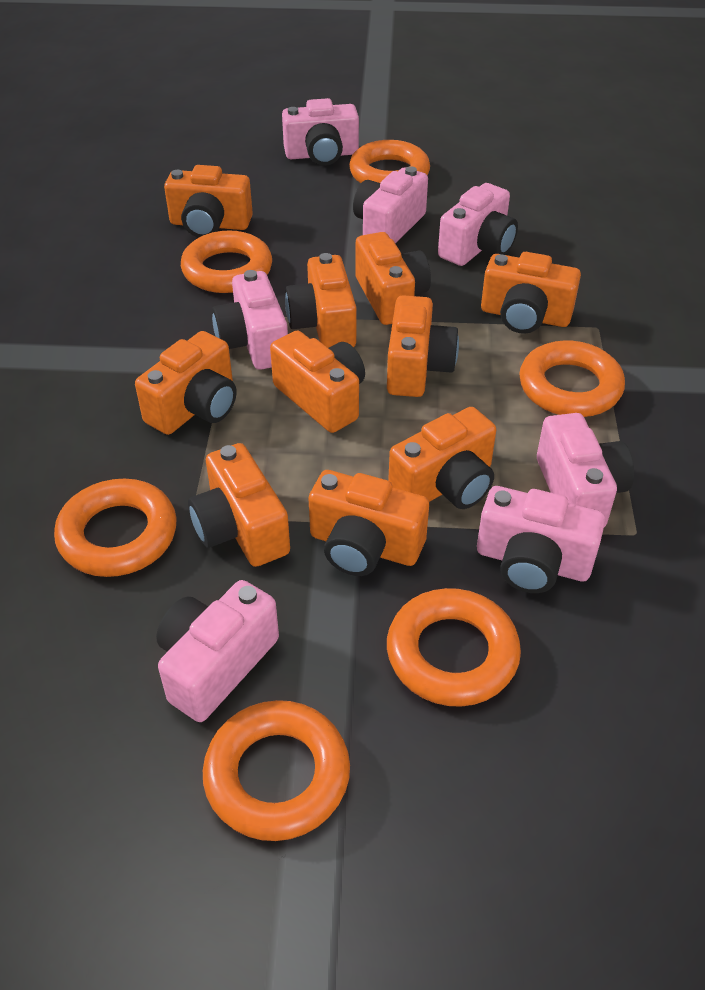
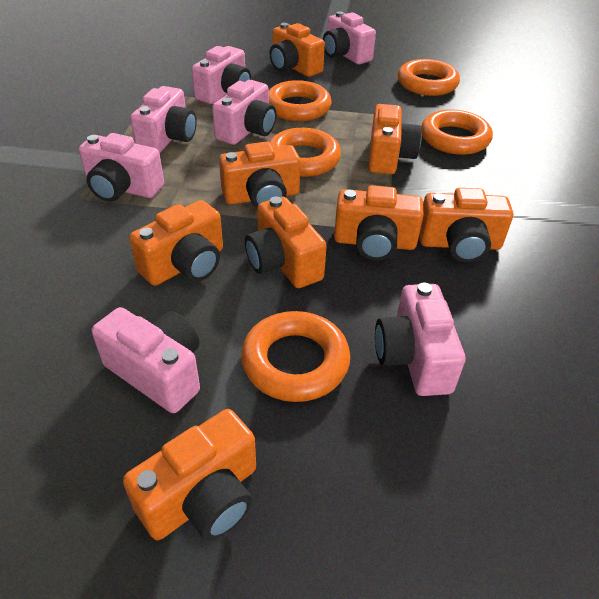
orange camera: 10 -> 8
orange ring: 6 -> 5

